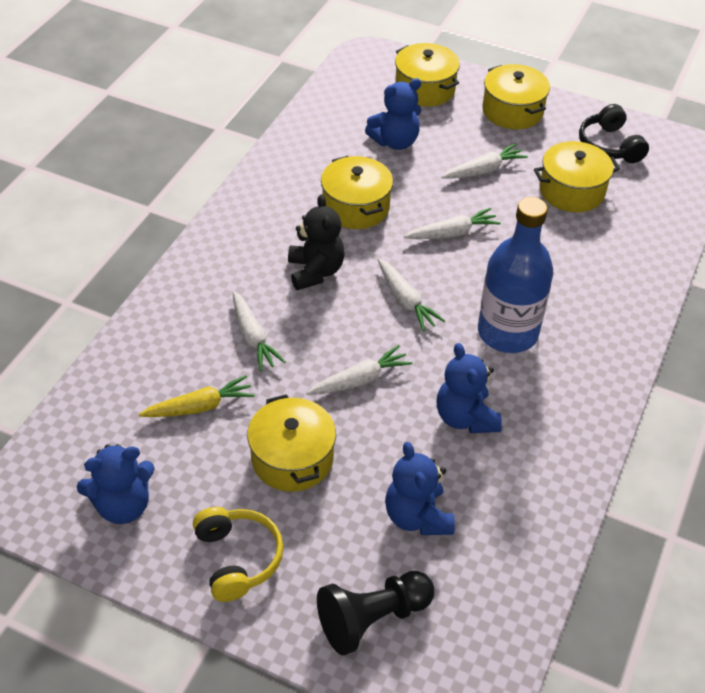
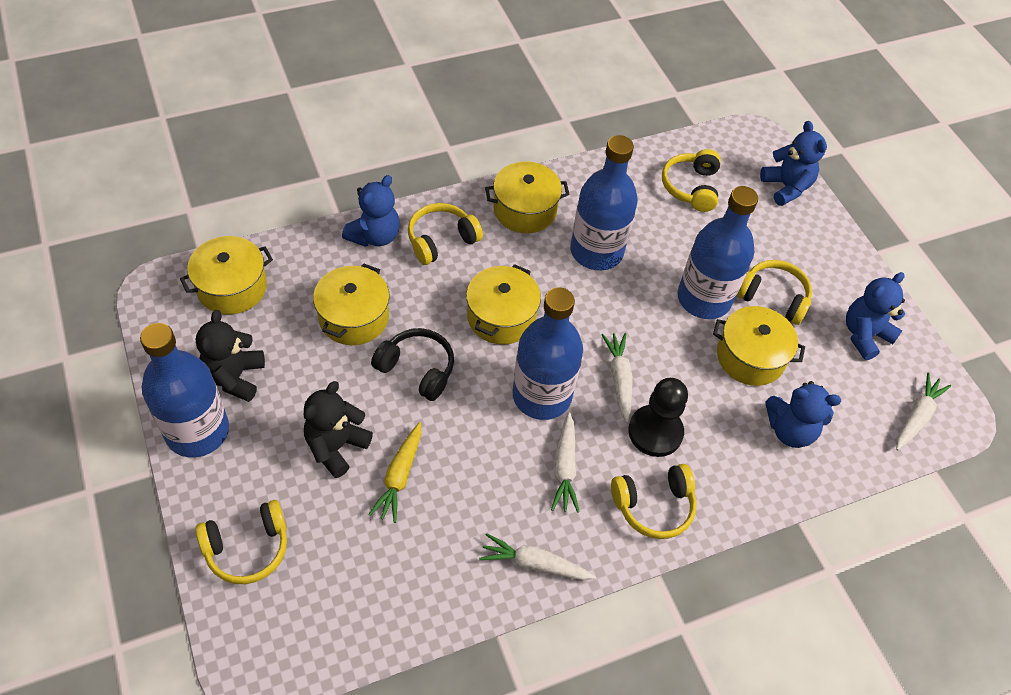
black teddy bear: 1 -> 2
blue bottle: 1 -> 4
white carrot: 5 -> 4
yellow headphones: 1 -> 5

